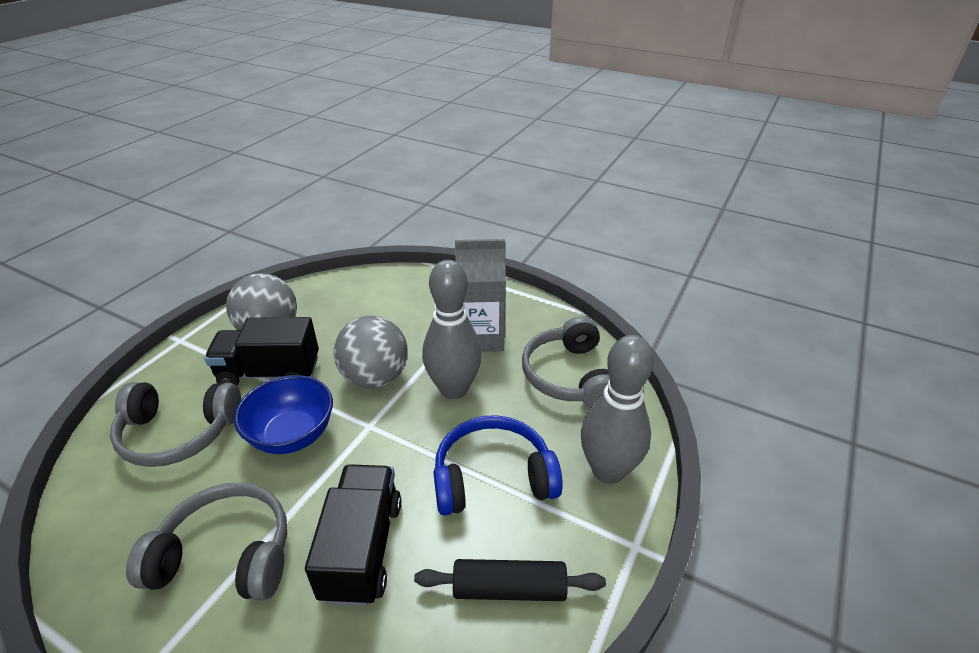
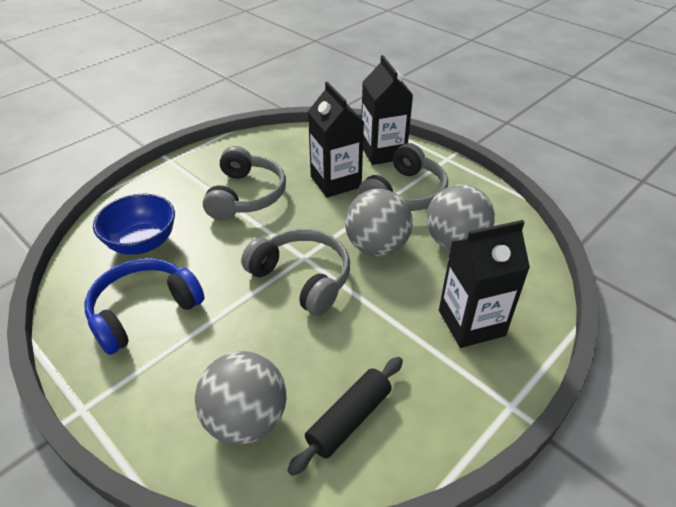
black carton: 0 -> 3
black truck: 2 -> 0
grey ball: 2 -> 3
grey bowling pin: 2 -> 0
grey carton: 1 -> 0

